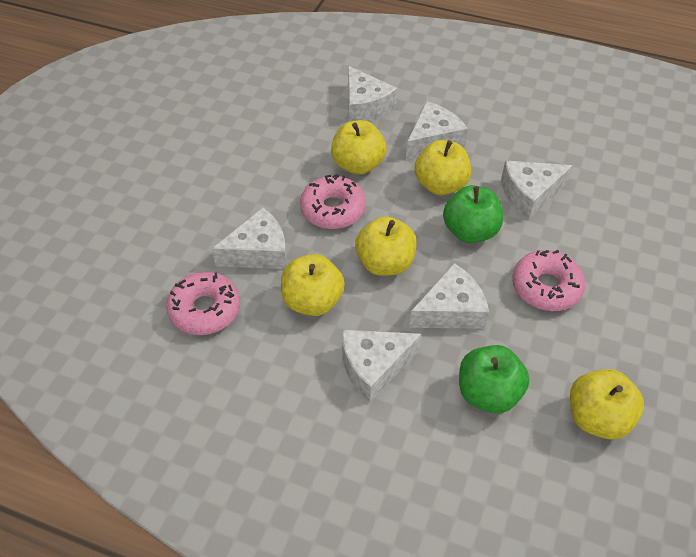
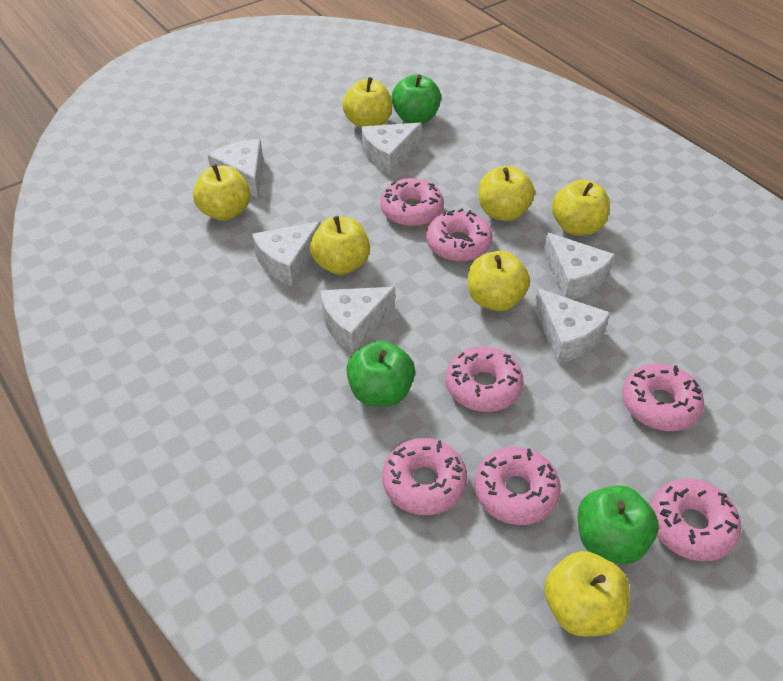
green apple: 2 -> 3
pink donut: 3 -> 7
yellow apple: 5 -> 7

